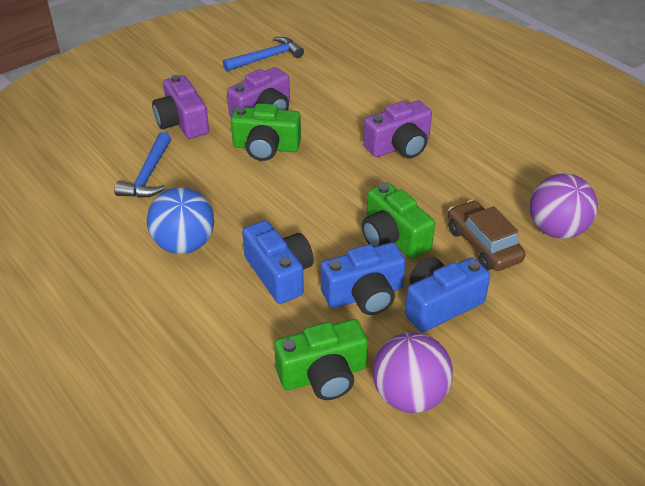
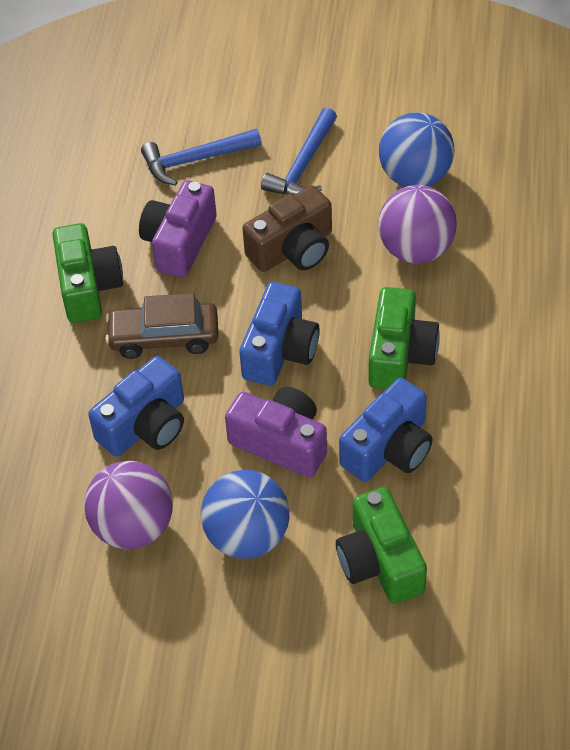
blue ball: 1 -> 2
brown camera: 0 -> 1
purple camera: 3 -> 2

